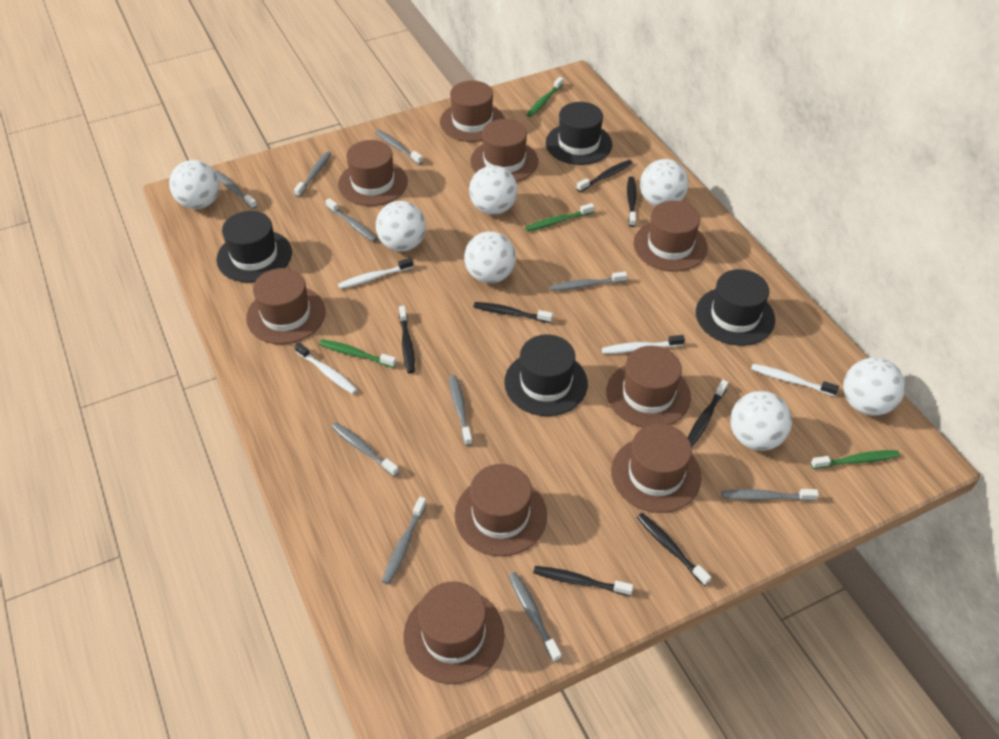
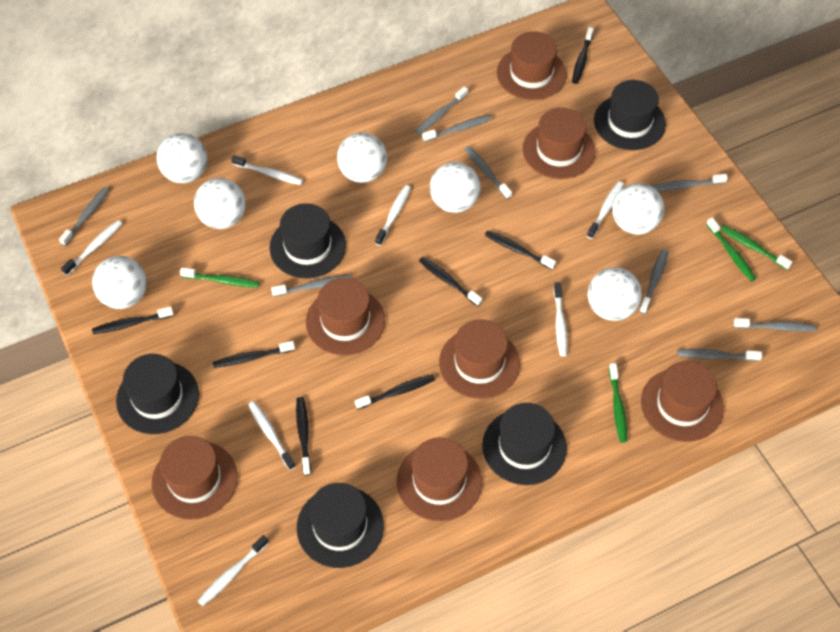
black hat: 4 -> 5
brown hat: 9 -> 7
grey toothbrush: 10 -> 9
white toothbrush: 4 -> 7

